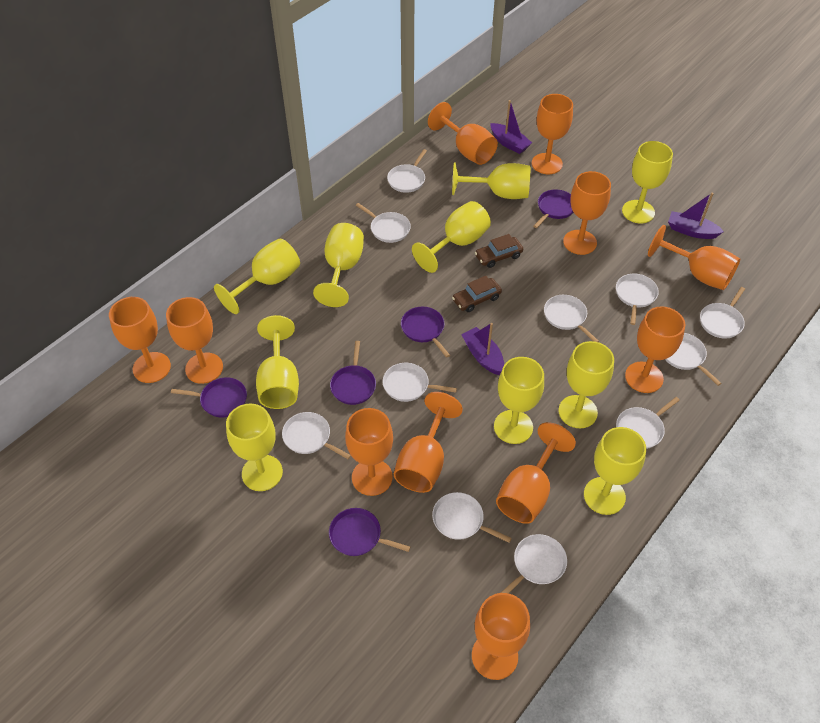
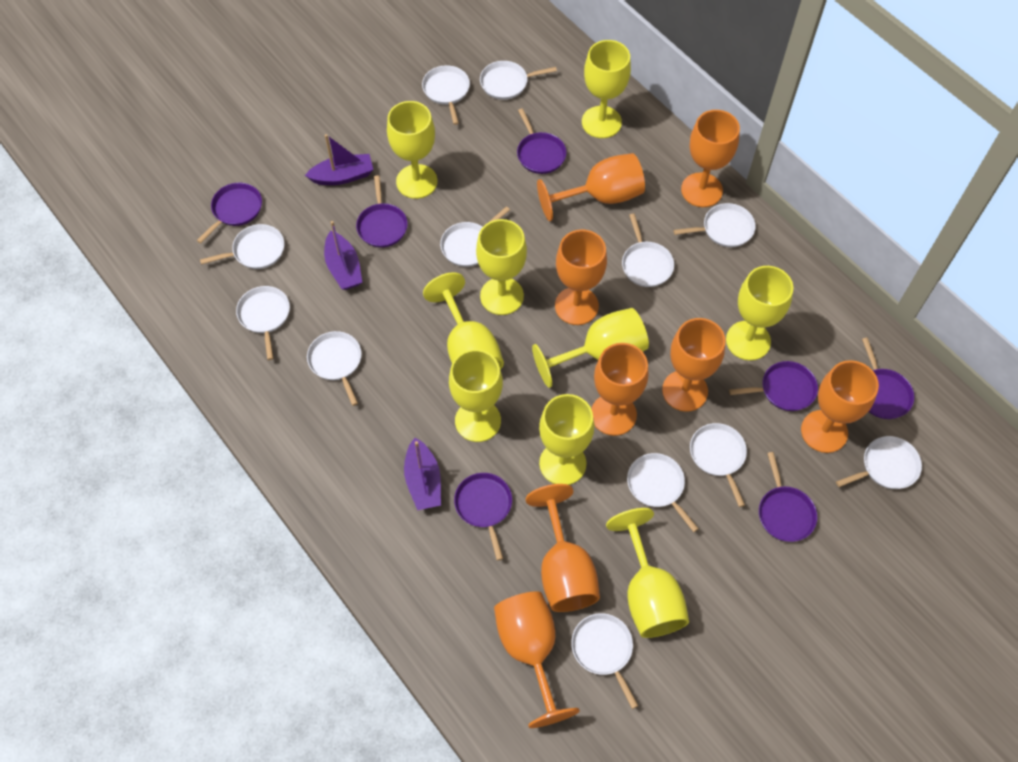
brown car: 2 -> 0
orange goblet: 11 -> 8
purple pan: 5 -> 7
white pan: 11 -> 12
yellow goblet: 10 -> 9

